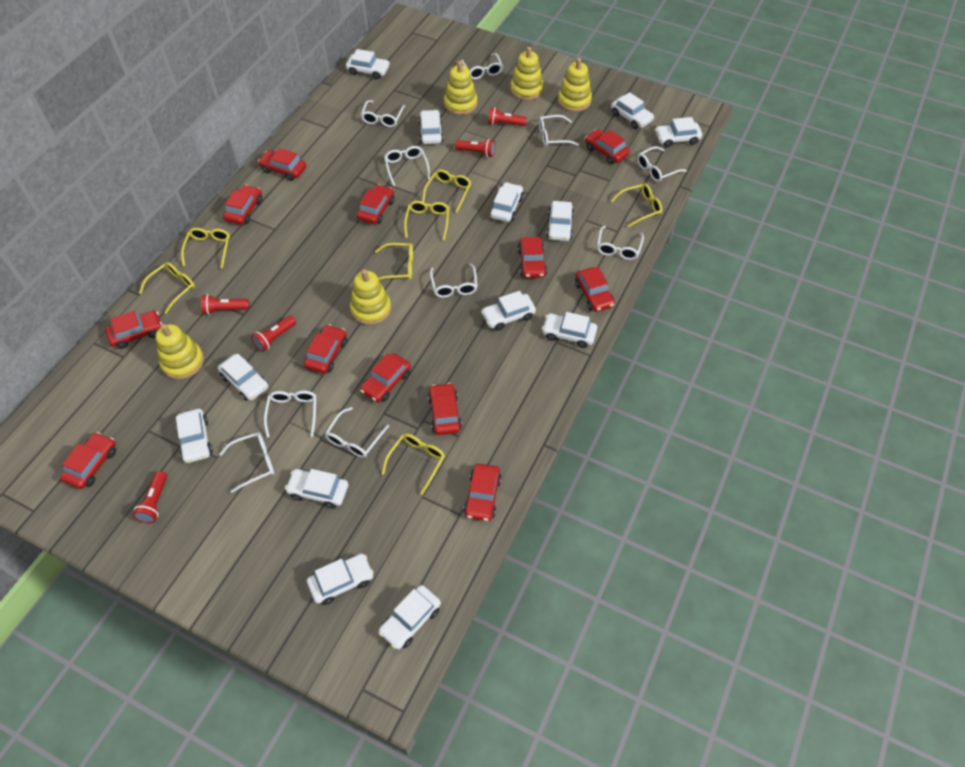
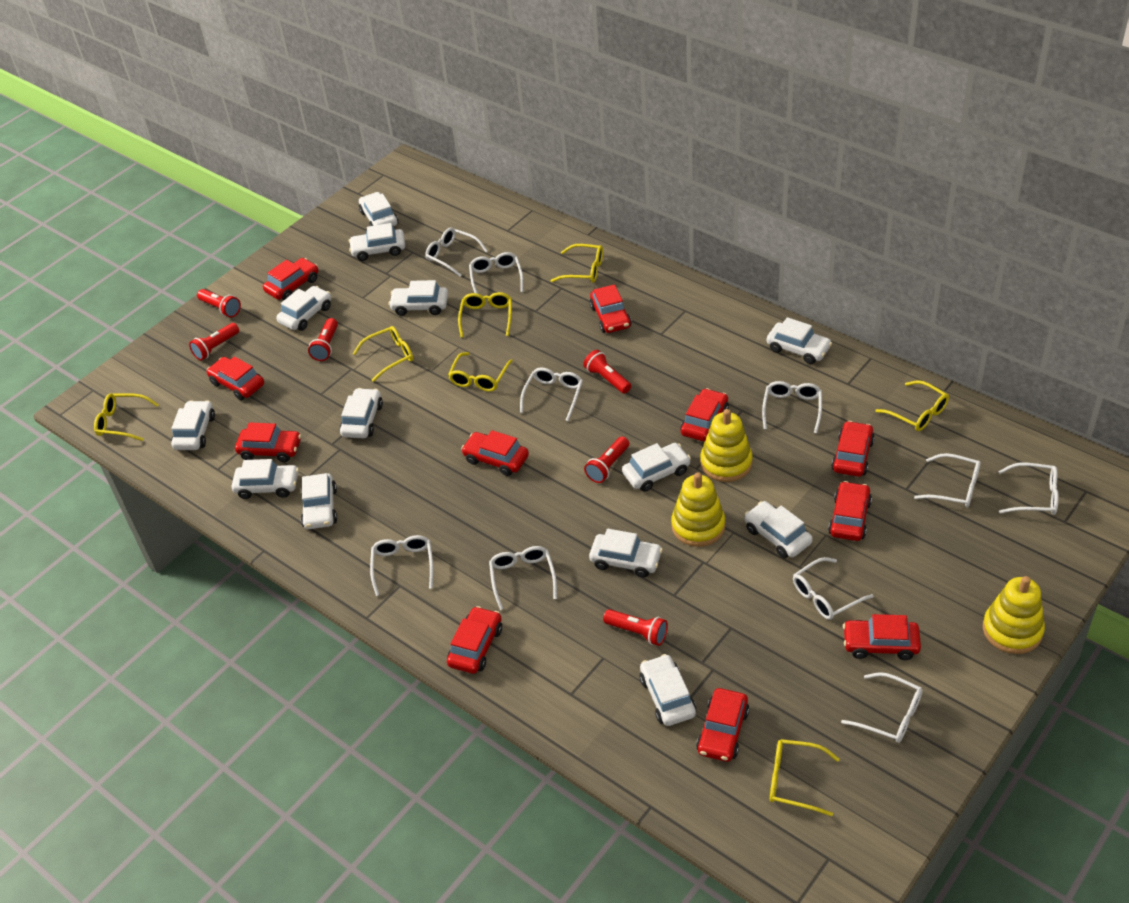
red car: 12 -> 11
red flashlight: 5 -> 6
yellow stacking toy: 5 -> 3

